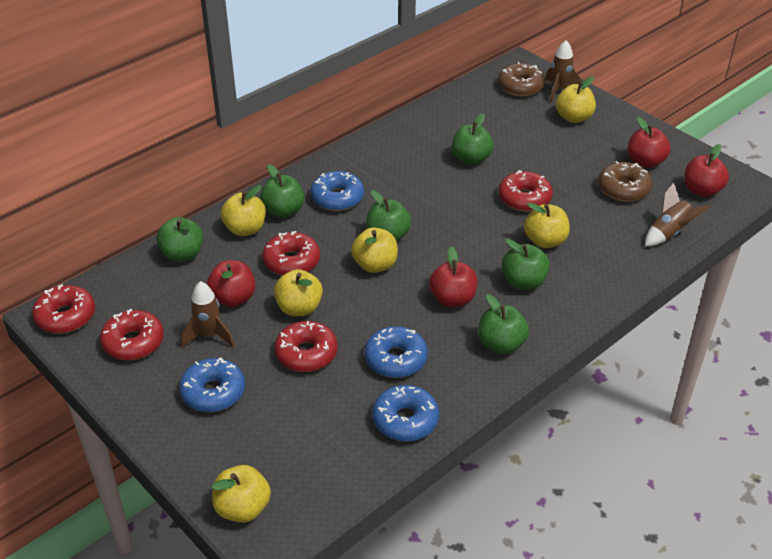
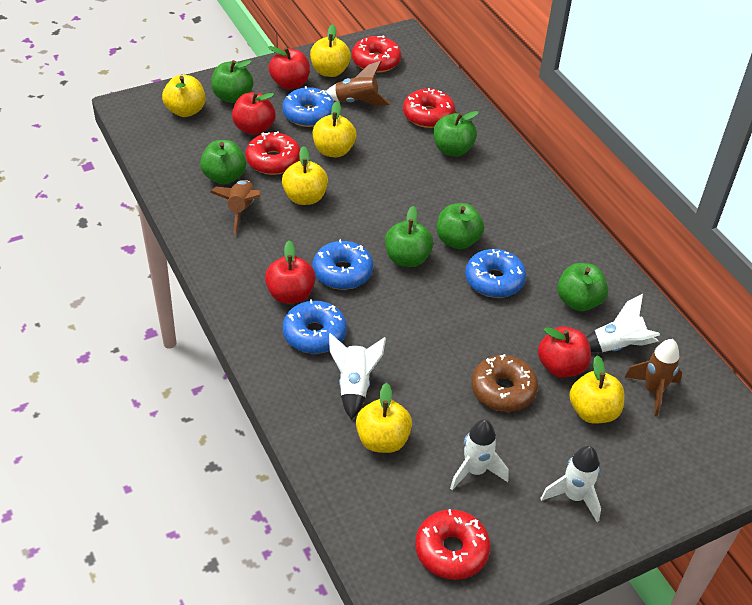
brown donut: 2 -> 1
red donut: 5 -> 4
white rocket: 0 -> 4

